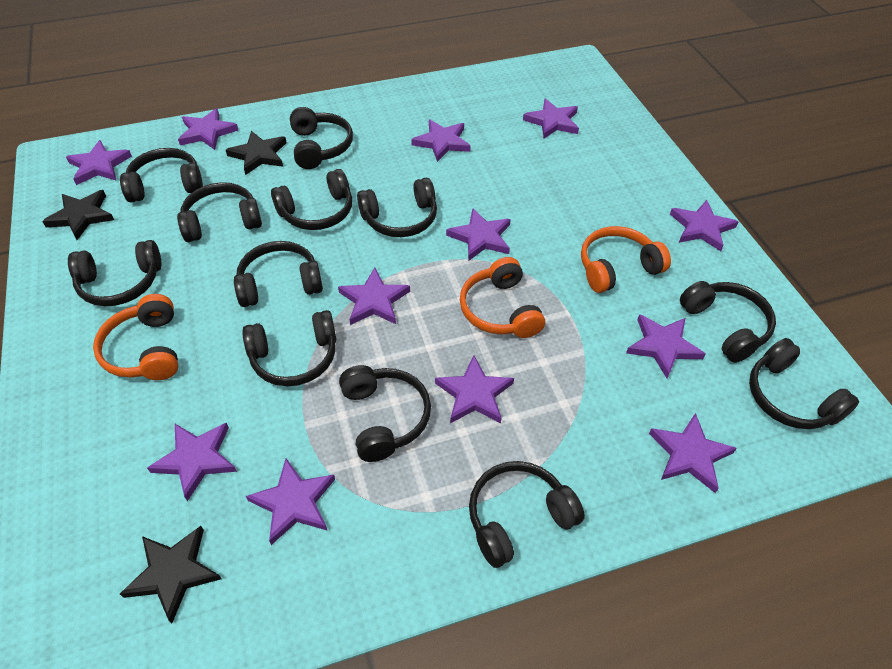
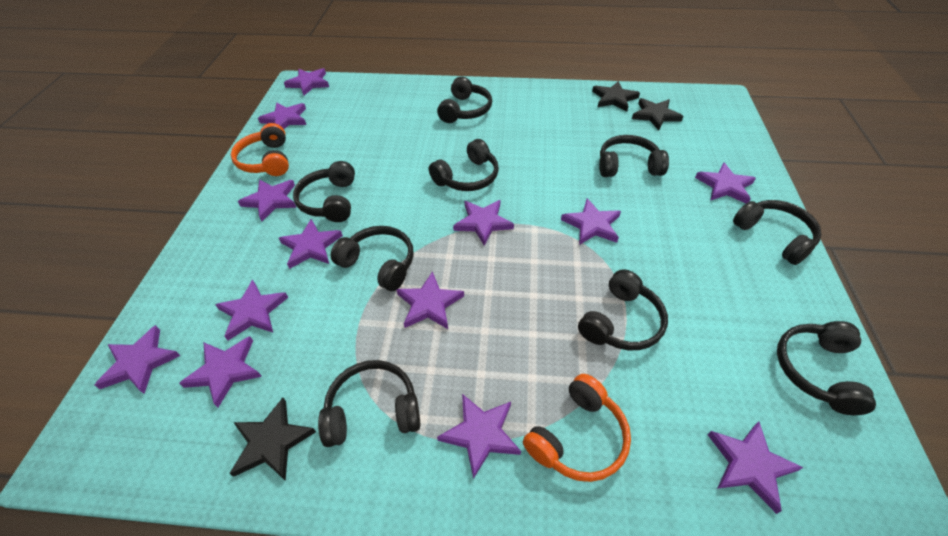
black headphones: 12 -> 9
orange headphones: 3 -> 2
purple star: 12 -> 13

